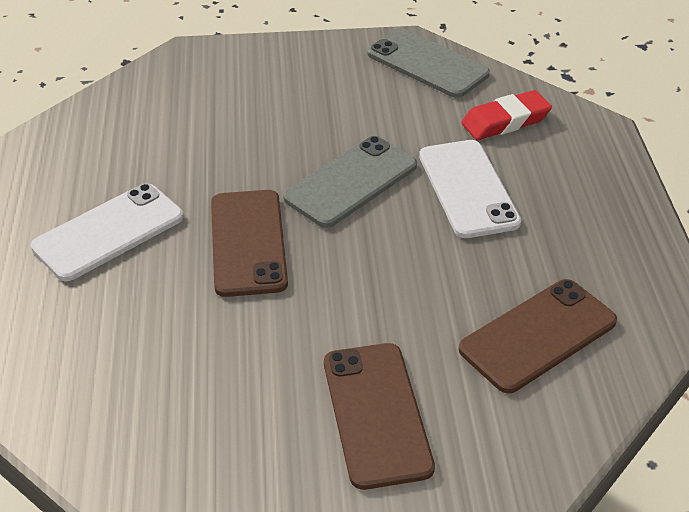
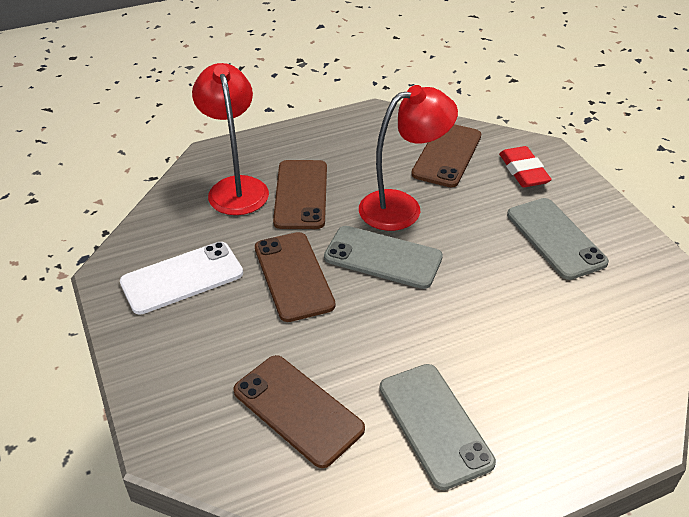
brown phone: 3 -> 4
grey phone: 2 -> 3
red lamp: 0 -> 2
white phone: 2 -> 1

